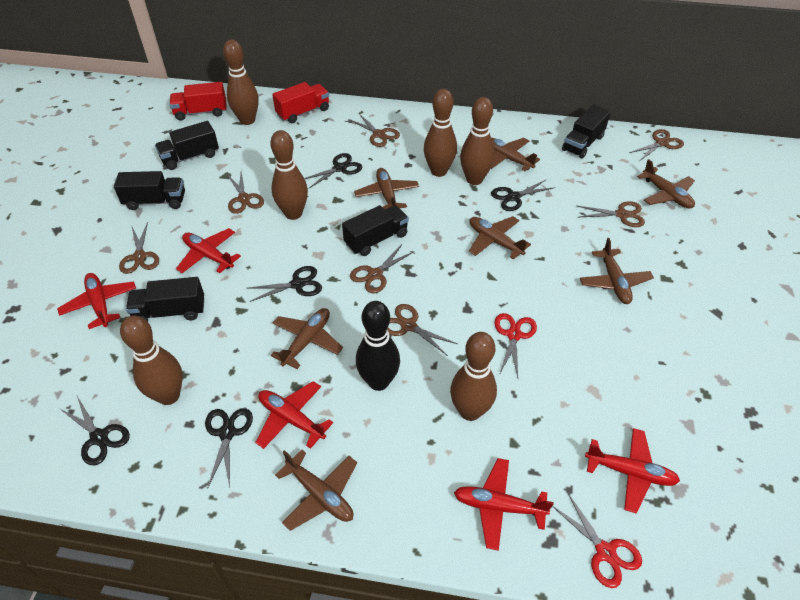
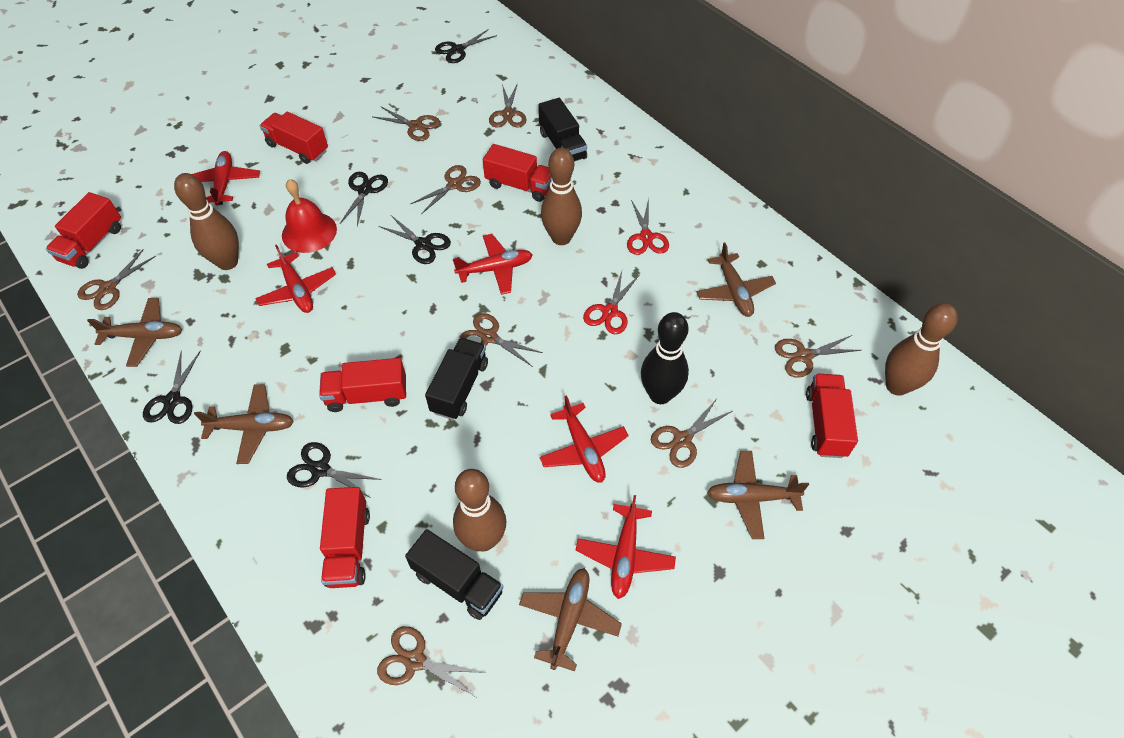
black truck: 5 -> 3
brown bowling pin: 6 -> 4
brown plane: 7 -> 5
brown scissors: 7 -> 8
red bell: 0 -> 1
red truck: 2 -> 6

